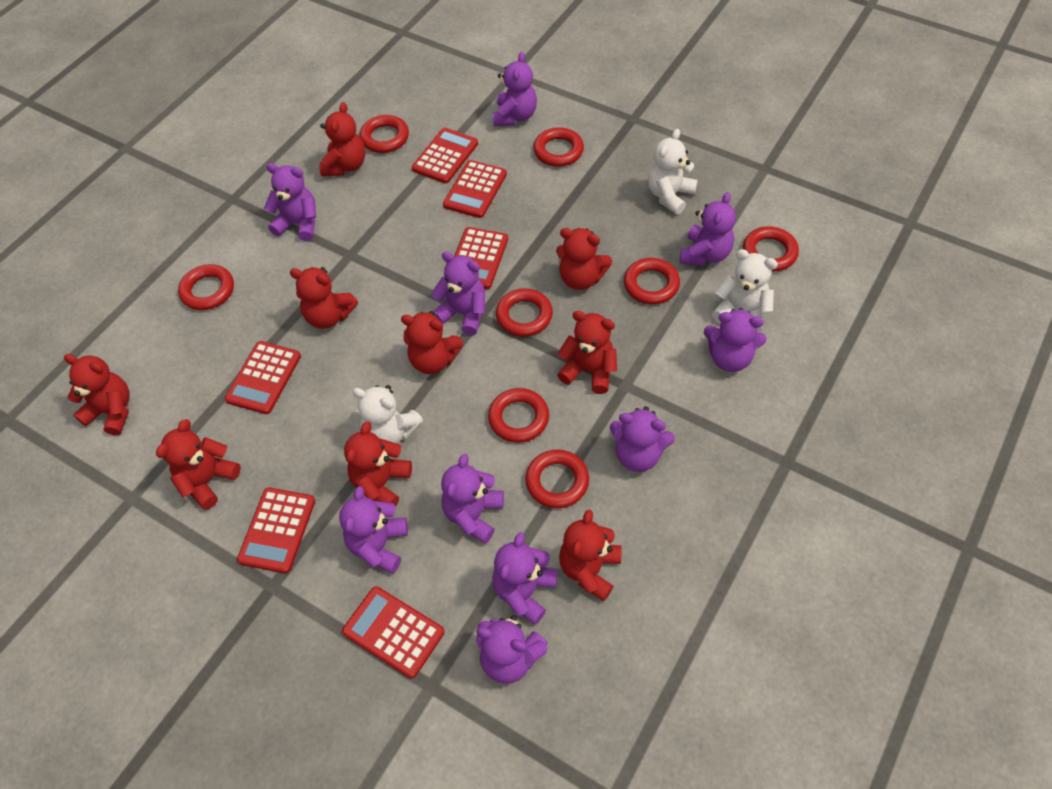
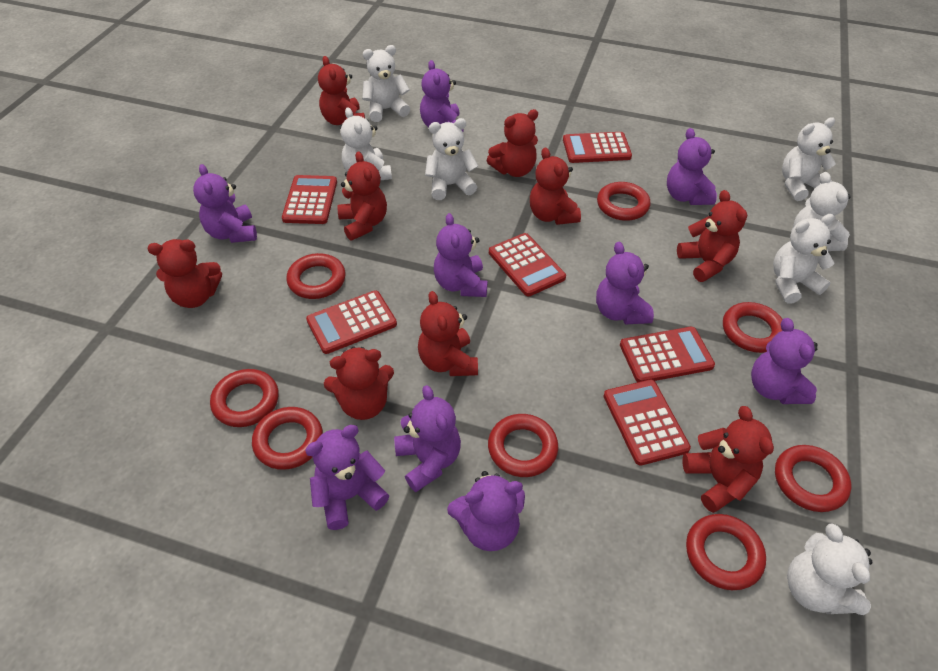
purple teddy bear: 10 -> 9
white teddy bear: 3 -> 7

